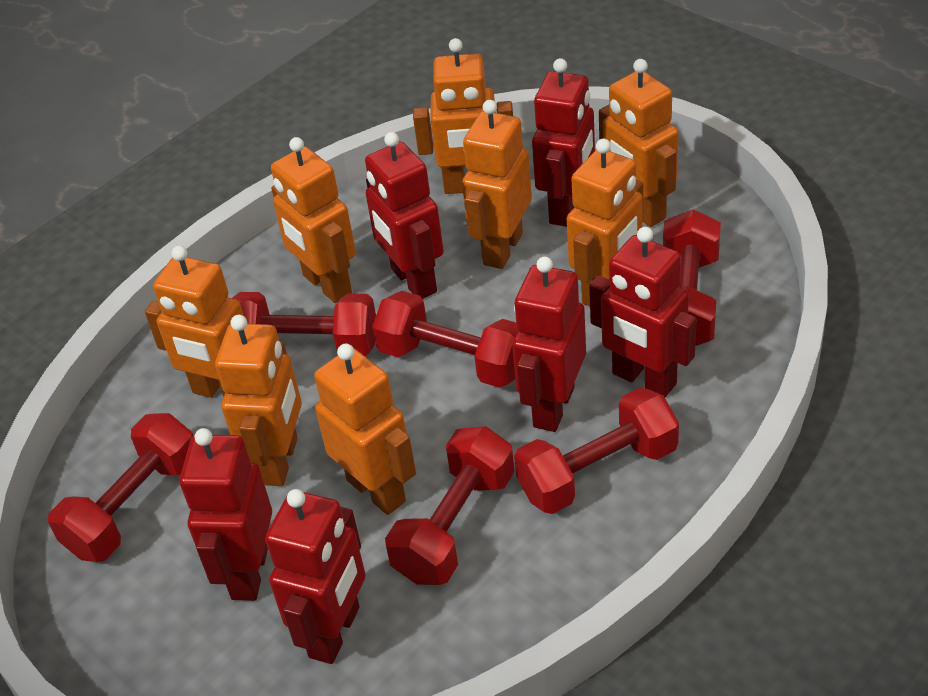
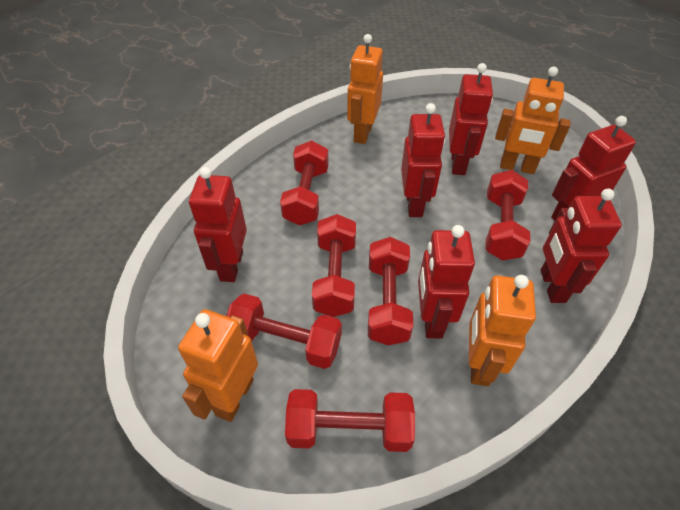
orange robot: 8 -> 4

